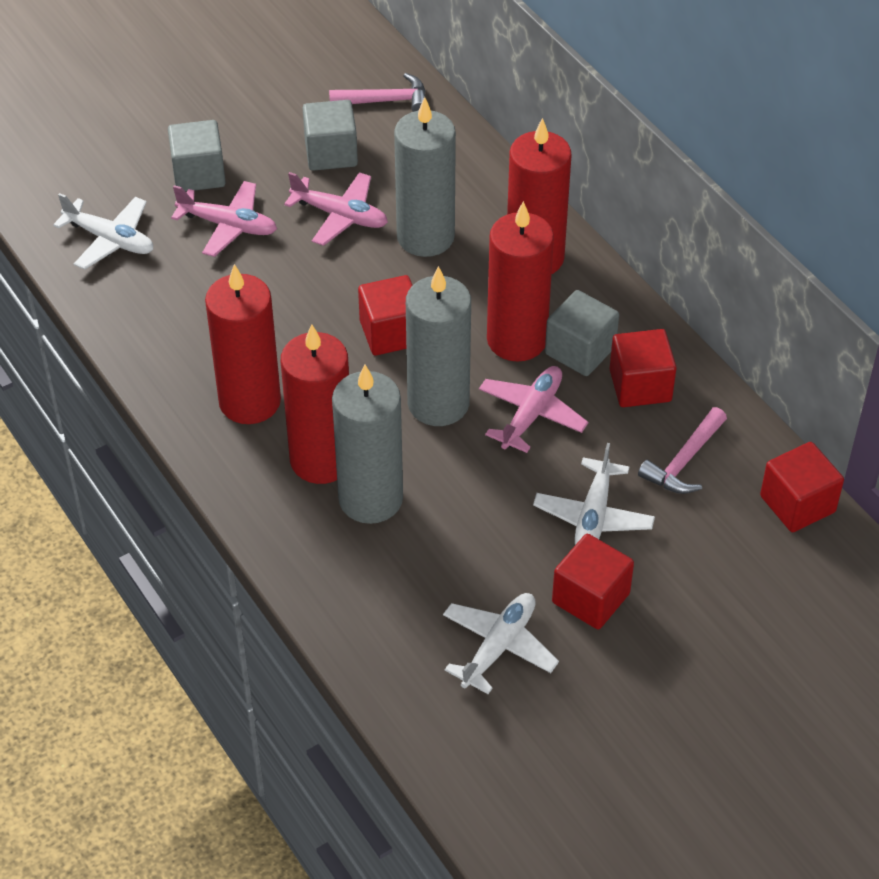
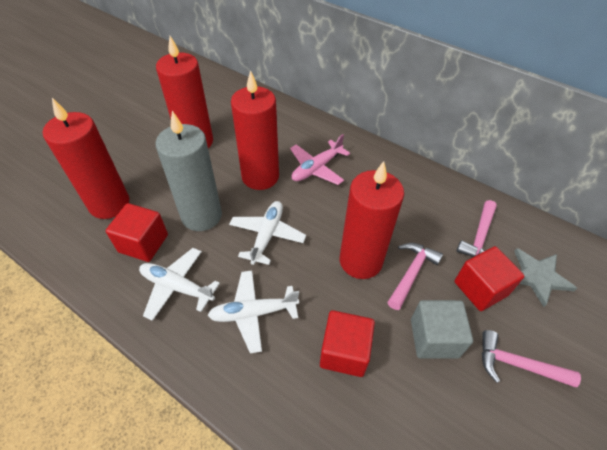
grey candle: 3 -> 1
grey cube: 3 -> 1
grey star: 0 -> 1
pink hammer: 2 -> 3
pink plane: 3 -> 1
red cube: 4 -> 3

